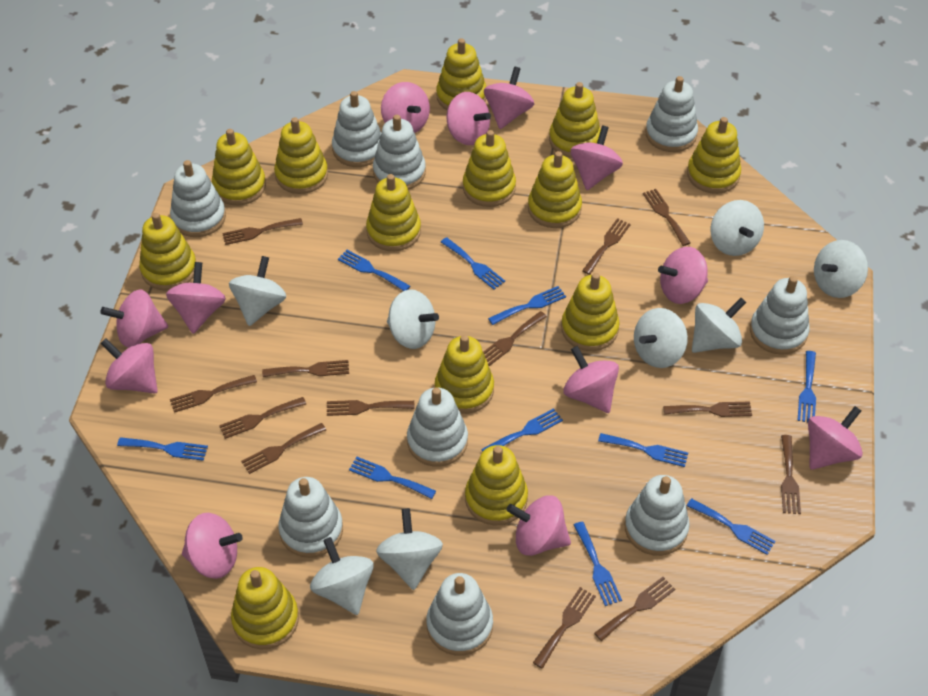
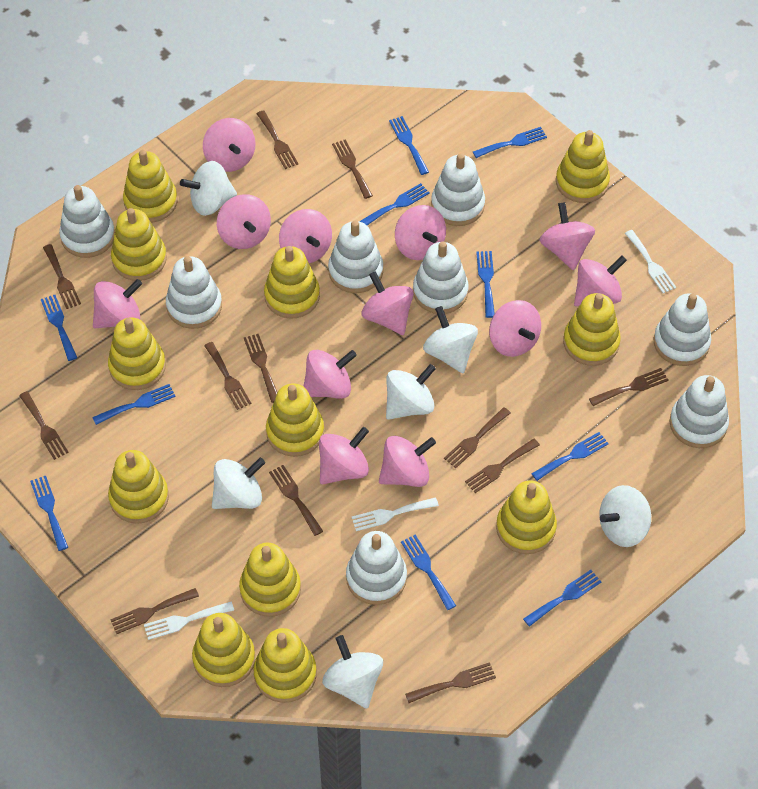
brown fork: 13 -> 12
white fork: 0 -> 3
white spinning top: 8 -> 6
white stacking toy: 9 -> 8
yellow stacking toy: 13 -> 12

